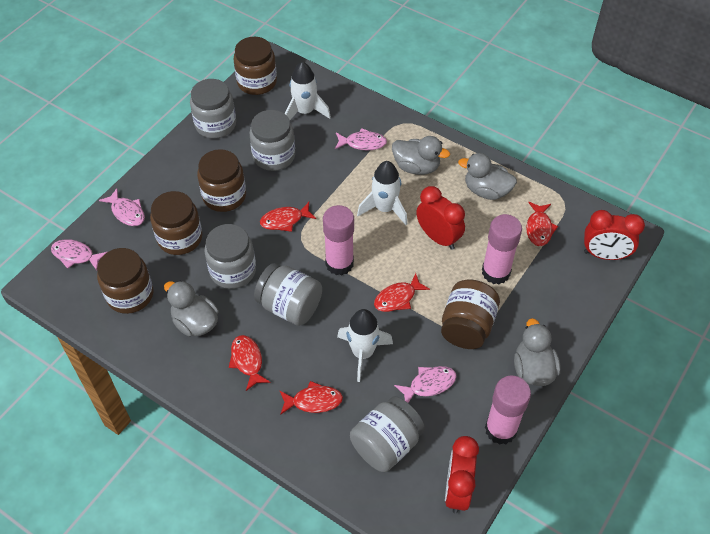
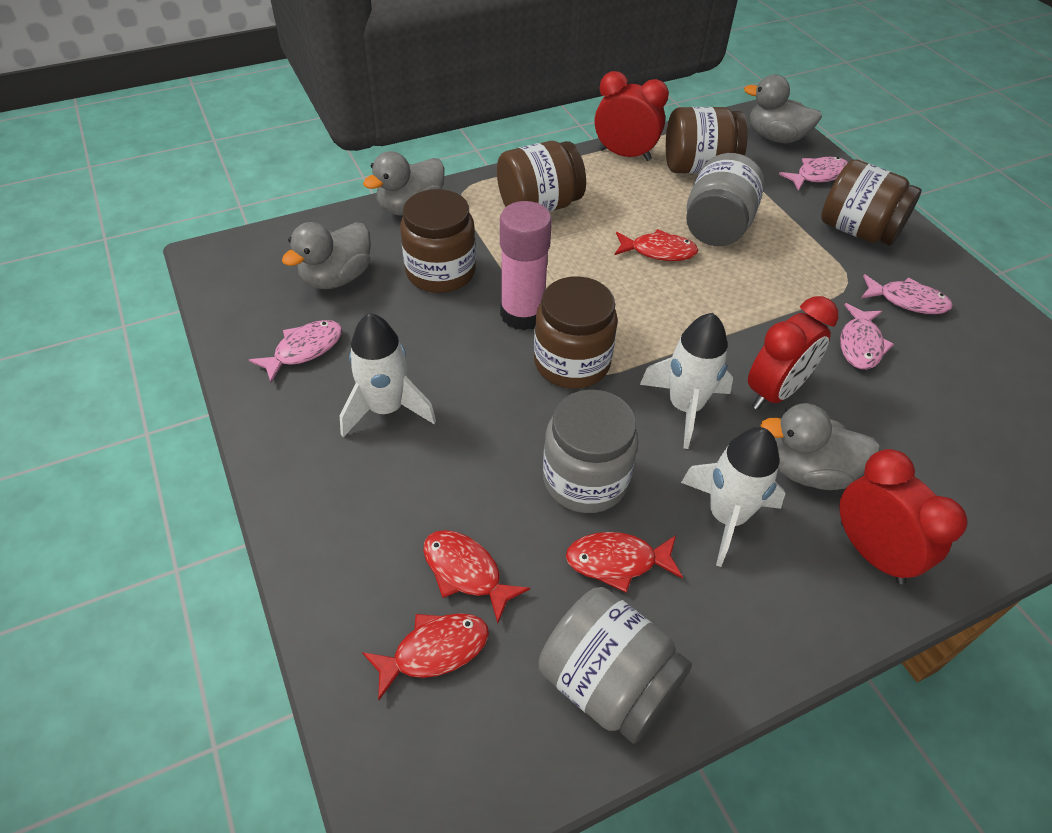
grey jar: 5 -> 3
pink glue stick: 3 -> 1
red fish: 5 -> 4

